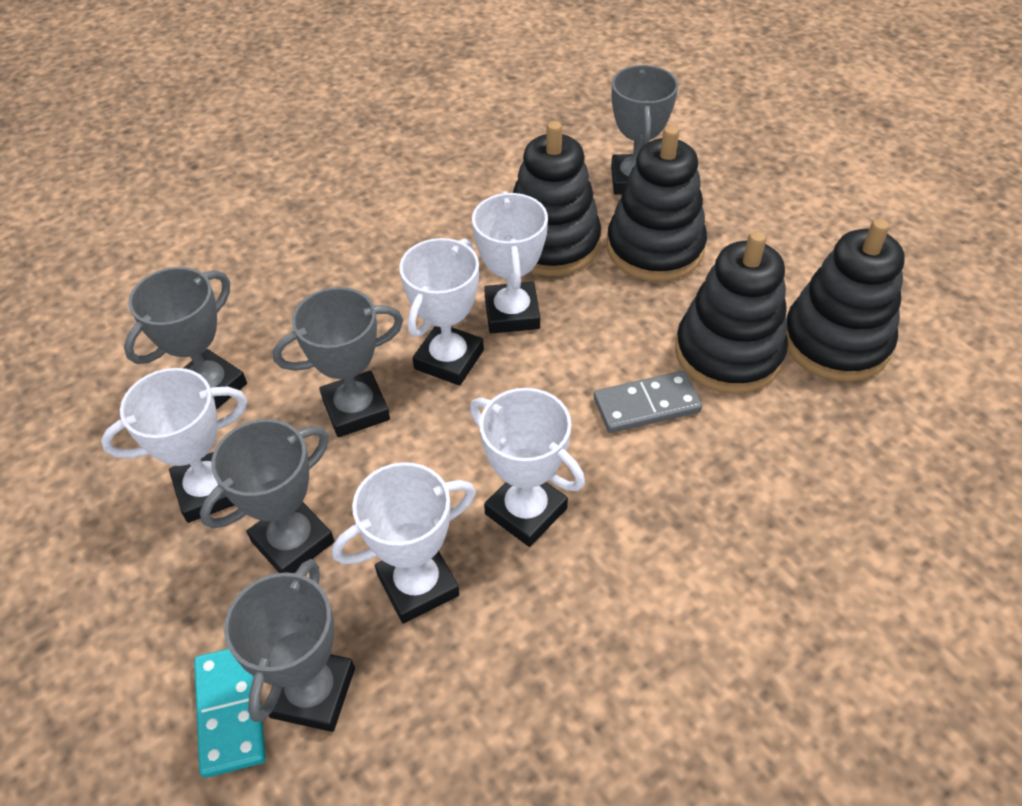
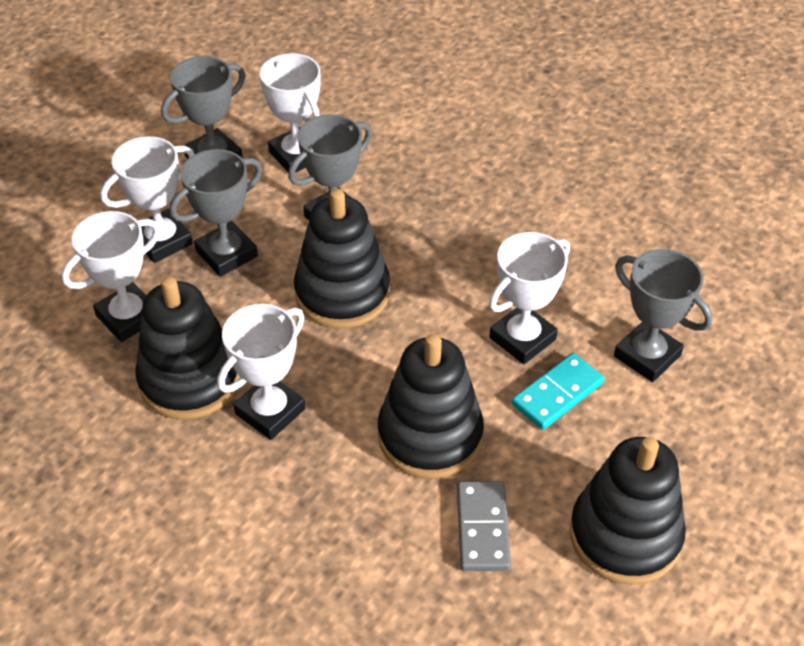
grey trophy: 5 -> 4

